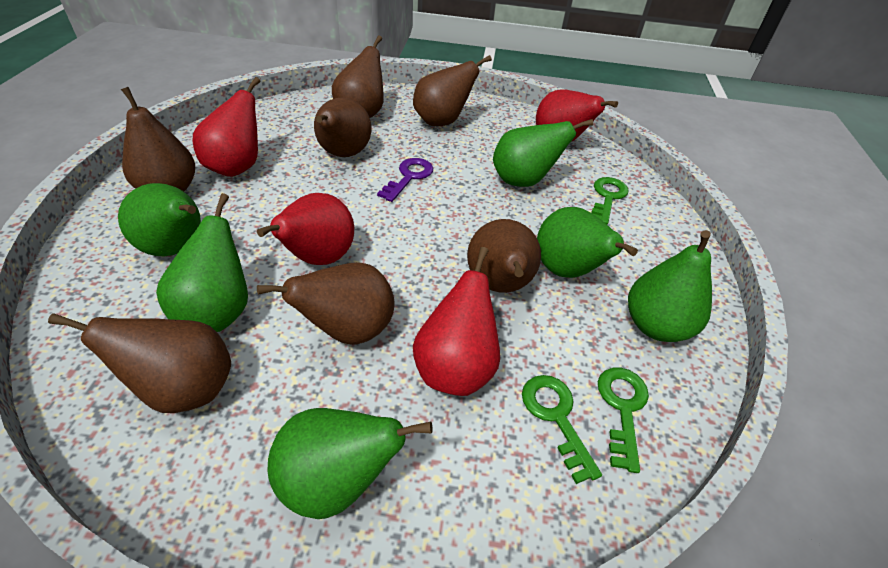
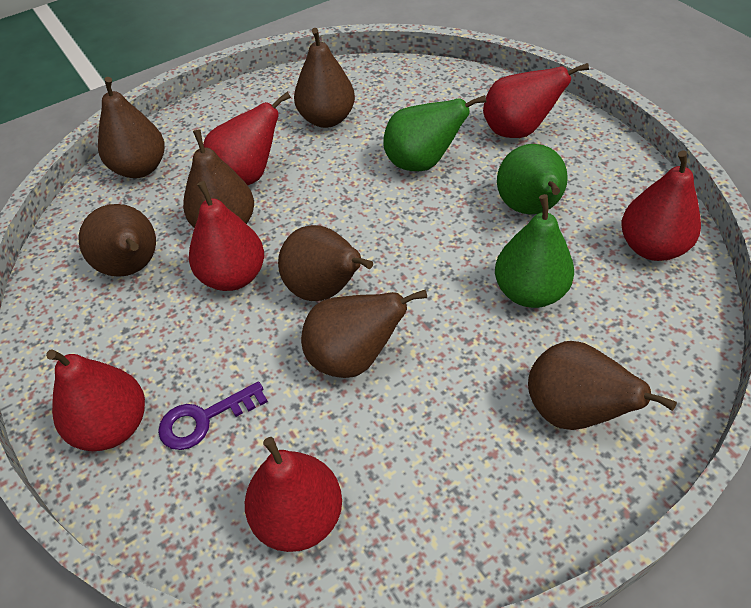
green key: 3 -> 0
green pear: 6 -> 3
red pear: 4 -> 6

